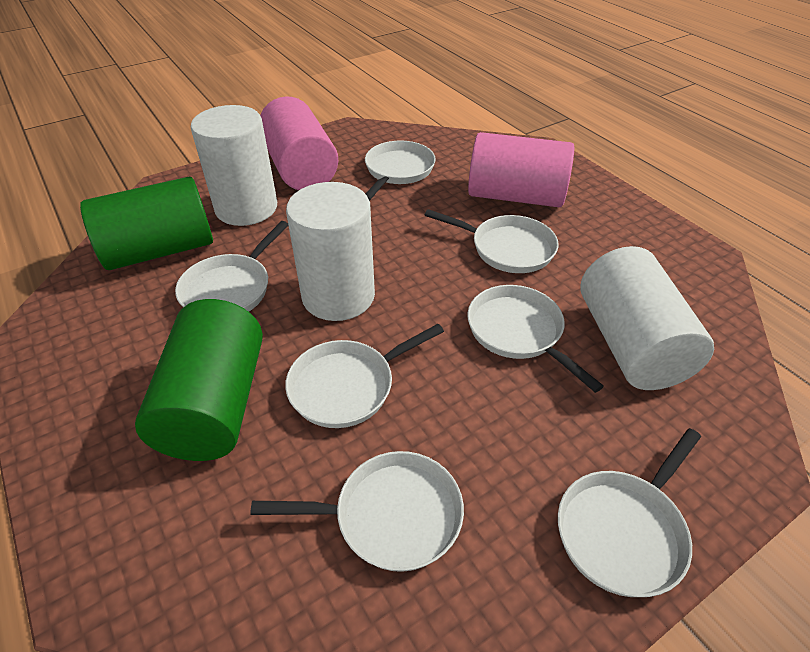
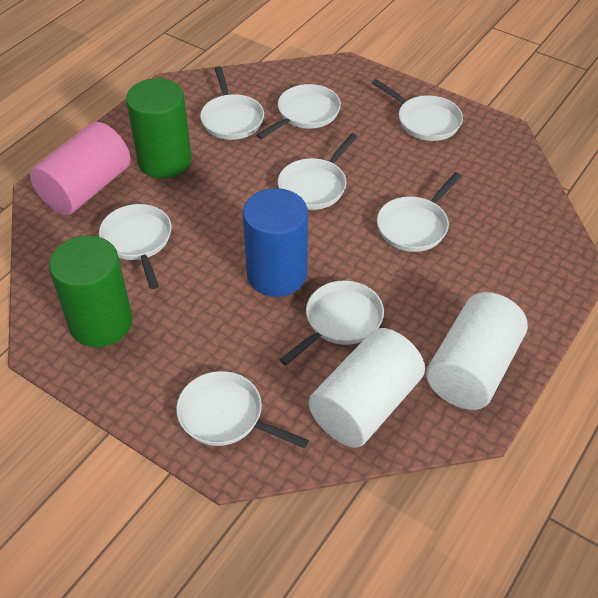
blue cylinder: 0 -> 1
pink cylinder: 2 -> 1
white cylinder: 3 -> 2
white pan: 7 -> 8

